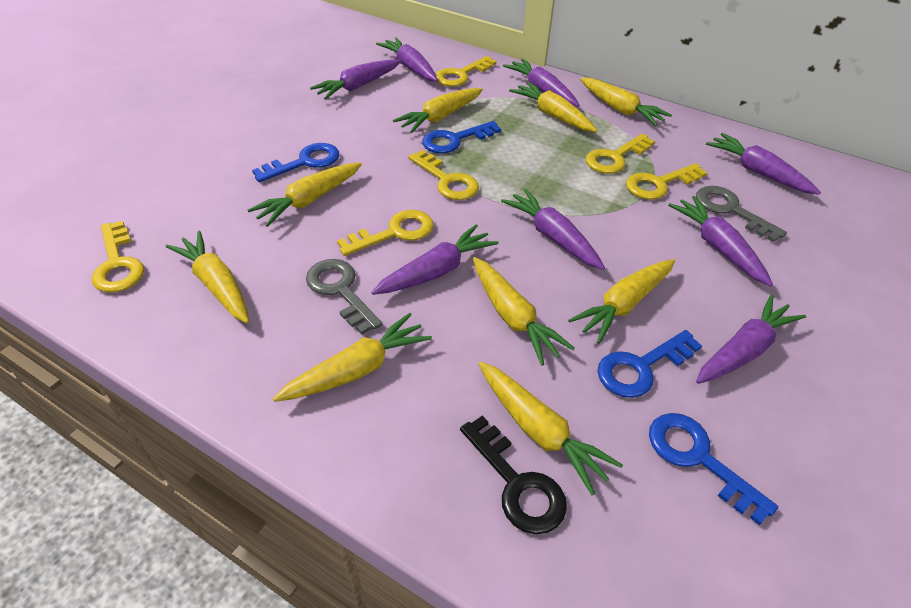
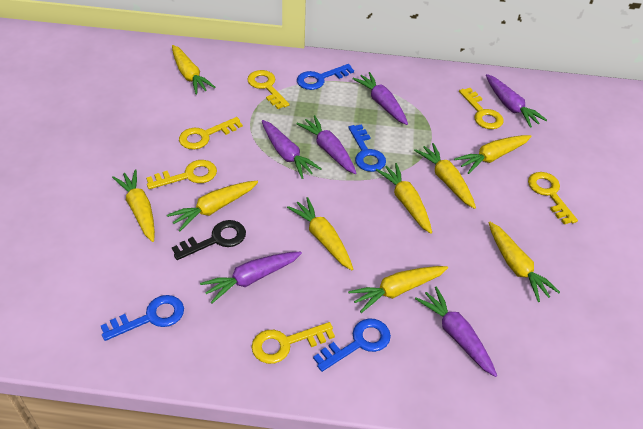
grey key: 2 -> 0
purple carrot: 8 -> 6

